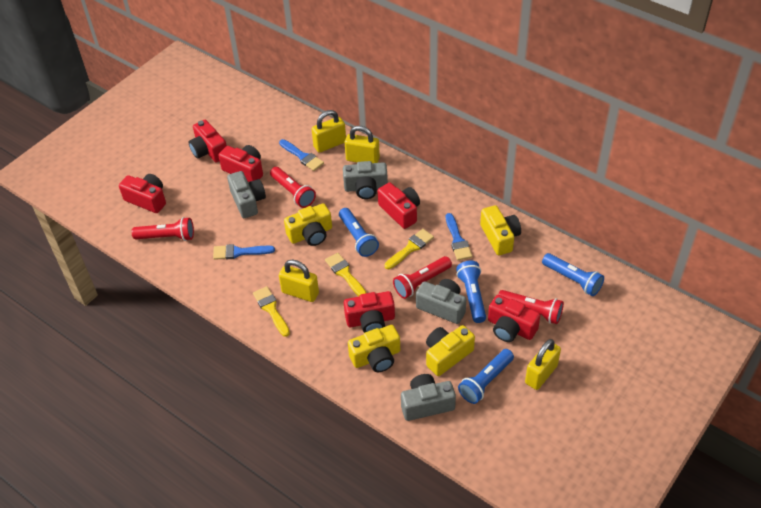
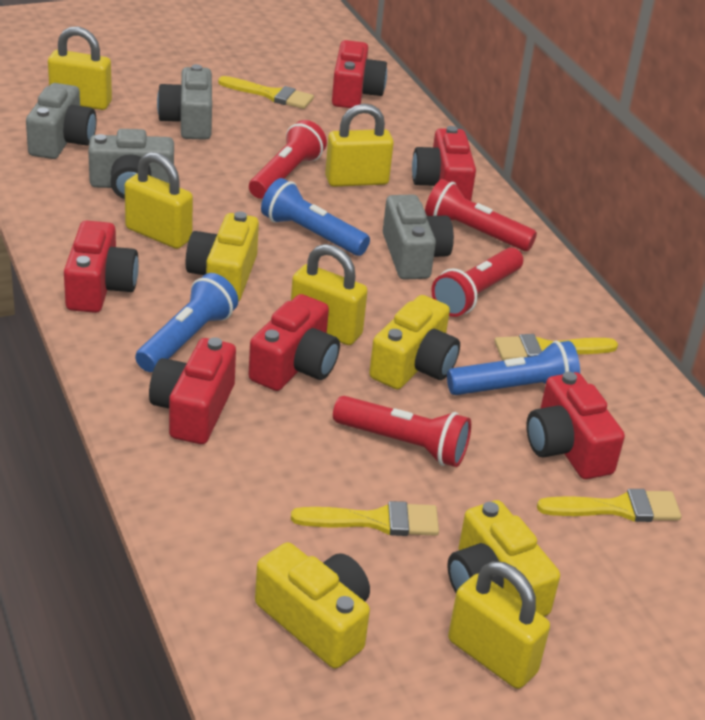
blue brush: 3 -> 0
blue flashlight: 4 -> 3
yellow brush: 3 -> 4
yellow padlock: 4 -> 5

